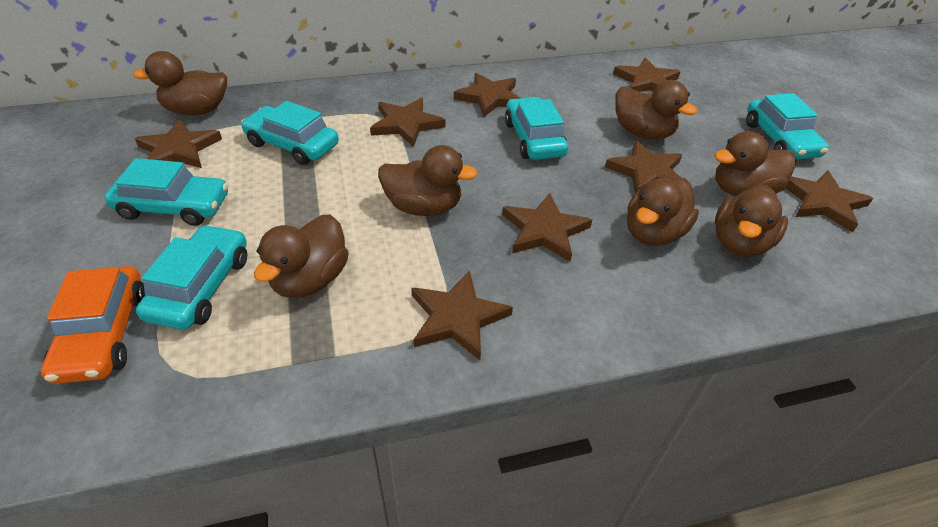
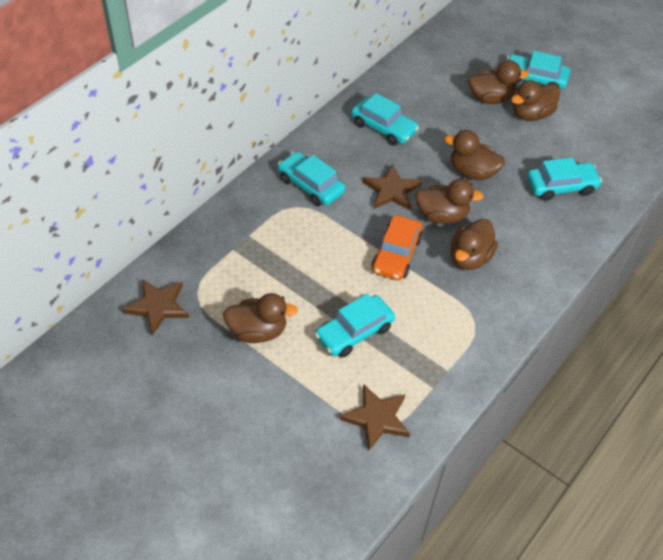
brown duck: 7 -> 6
brown star: 8 -> 3

